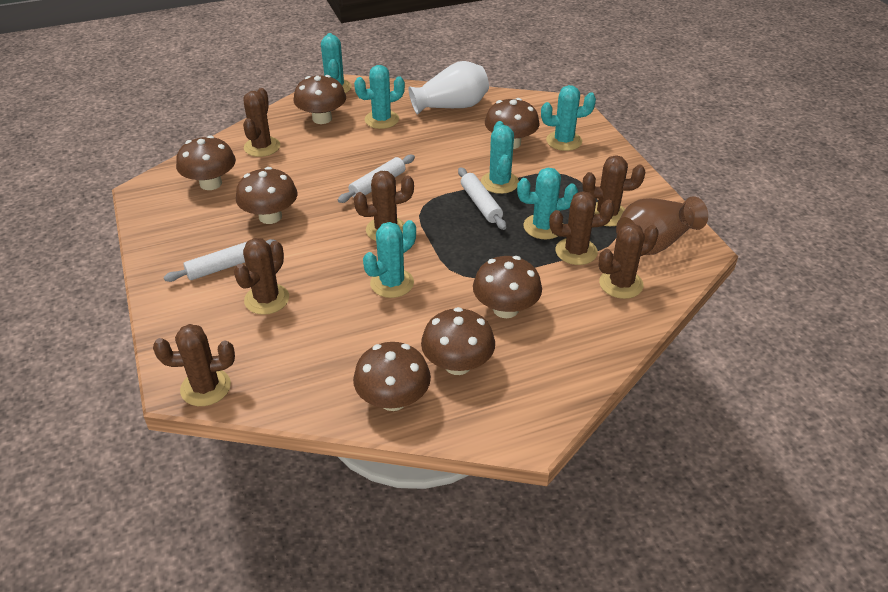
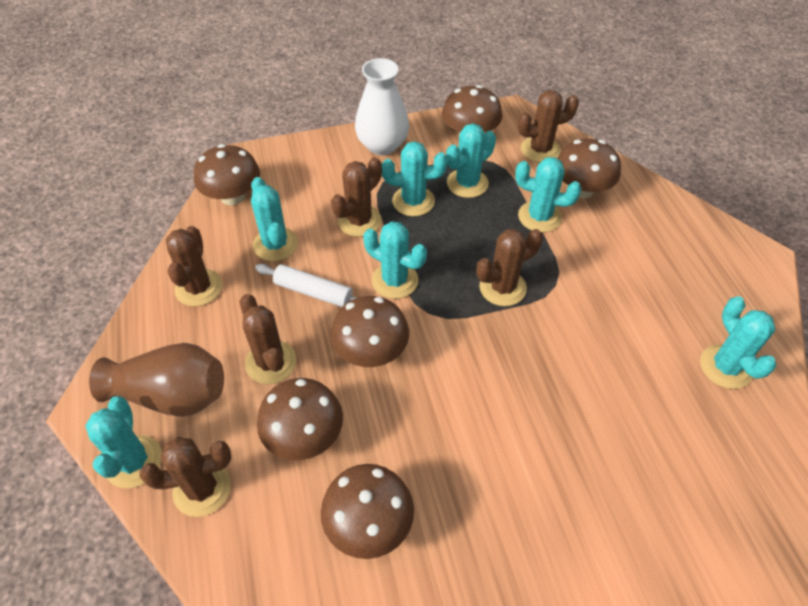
brown cactus: 7 -> 6
brown mushroom: 7 -> 6
turquoise cactus: 6 -> 7
white rolling pin: 3 -> 1

